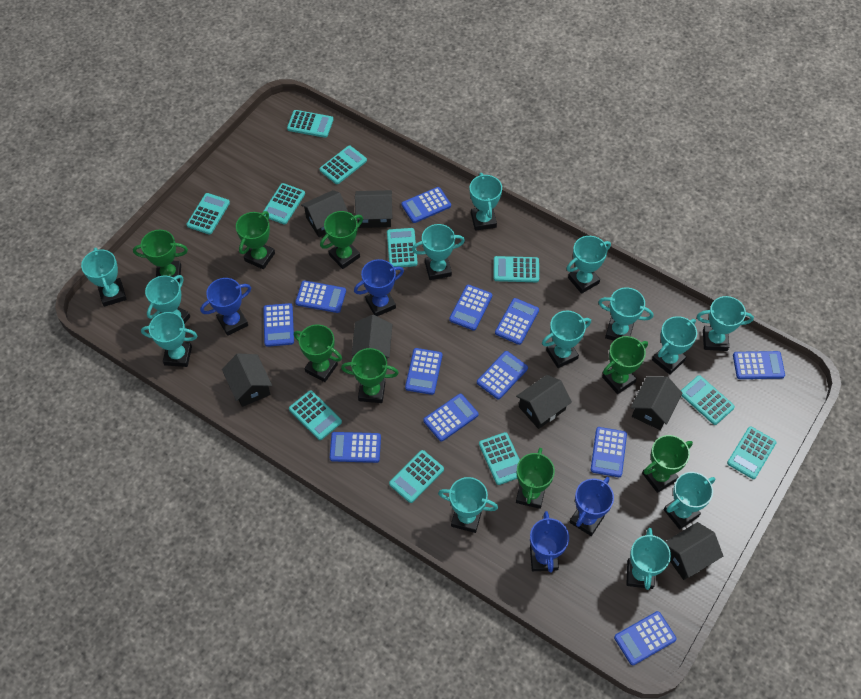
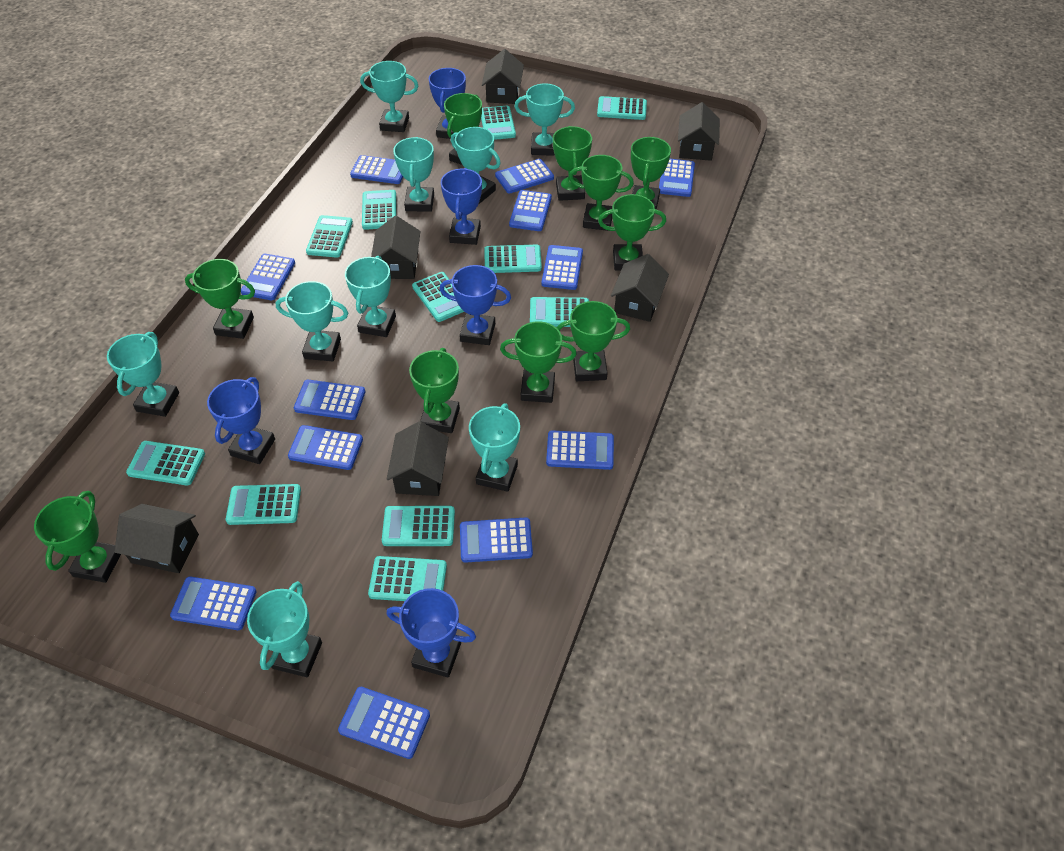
black house: 7 -> 6
blue trophy: 4 -> 5
green trophy: 8 -> 10
turquoise trophy: 13 -> 9

